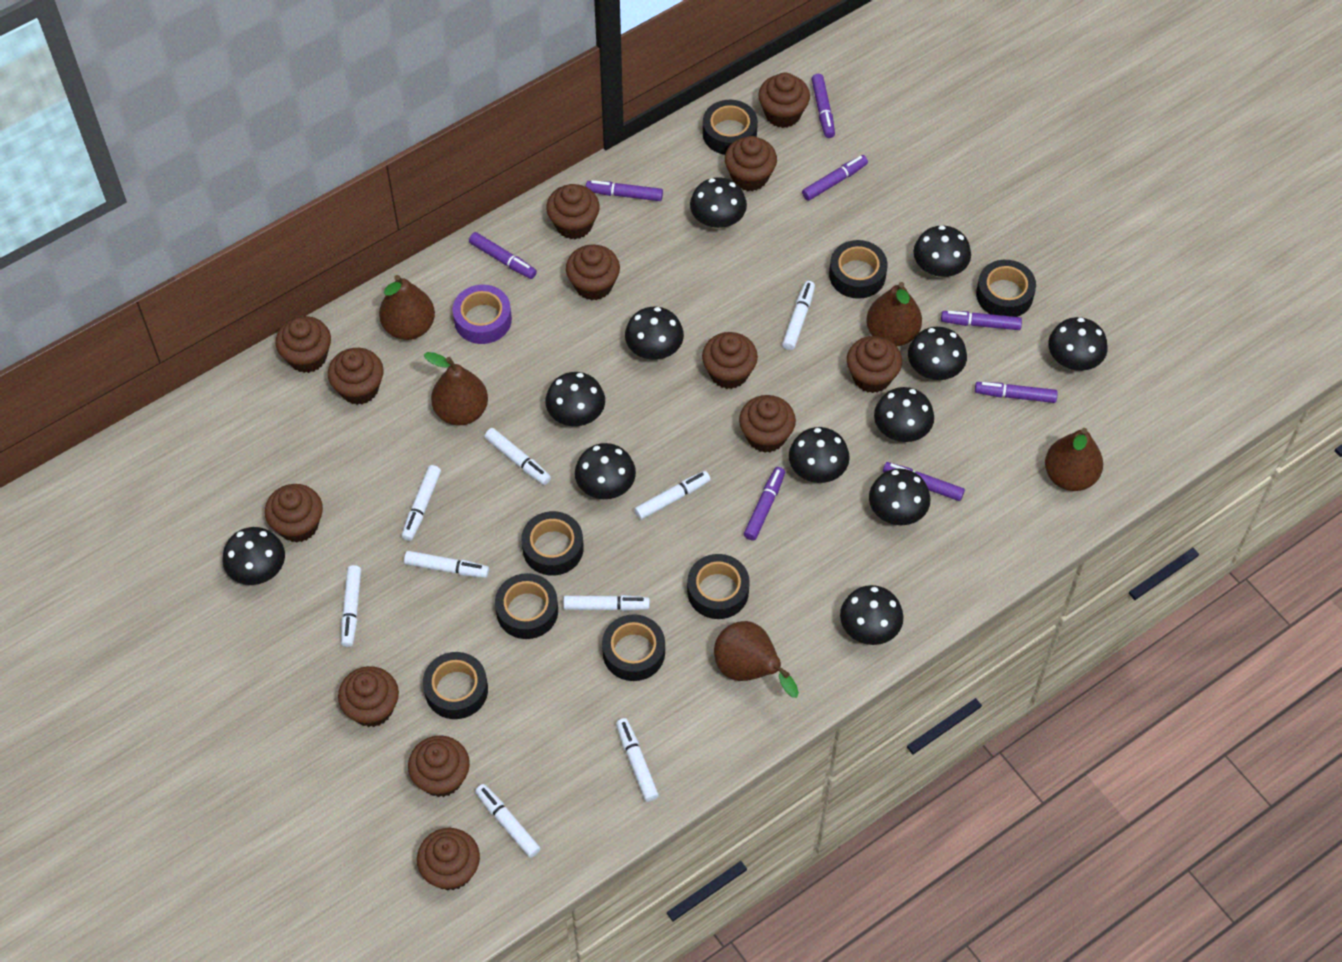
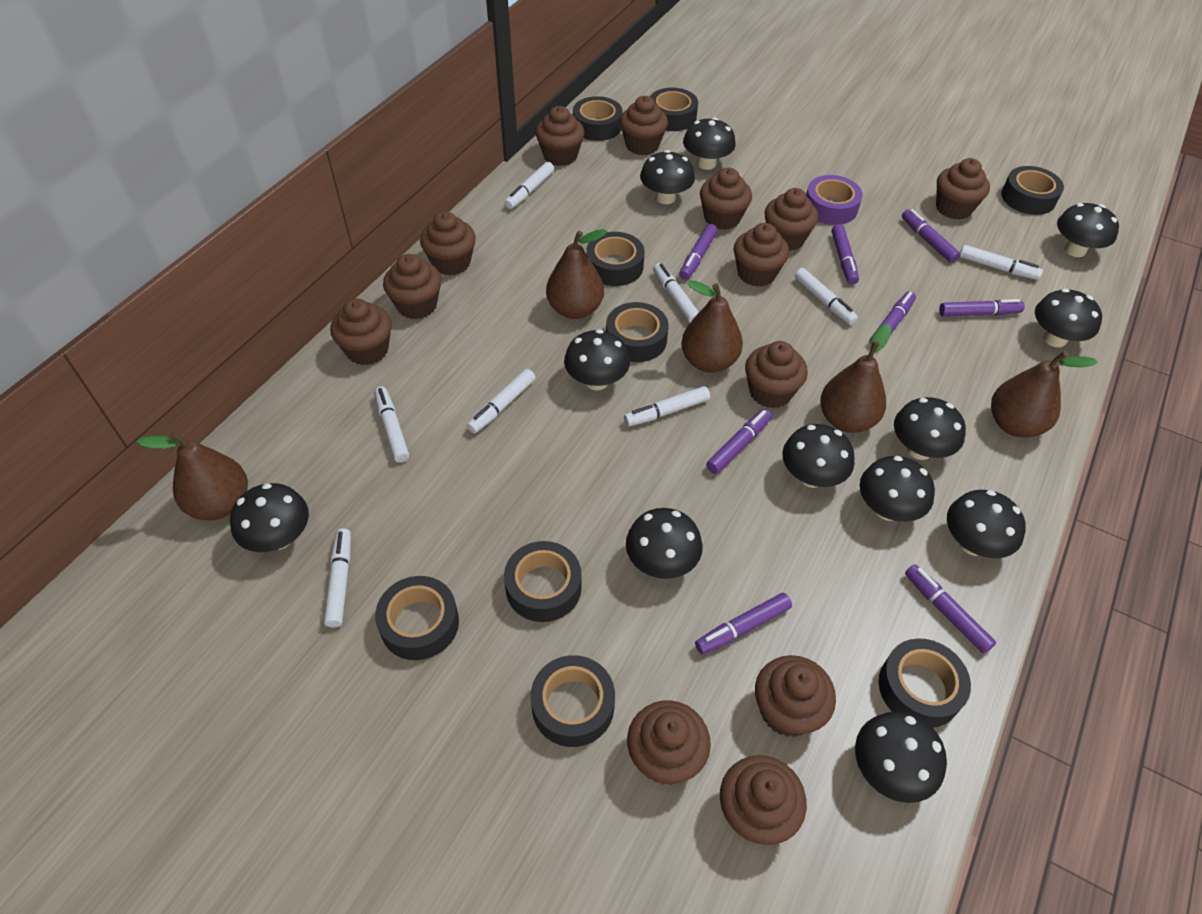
black tape: 8 -> 9
white marker: 9 -> 8

